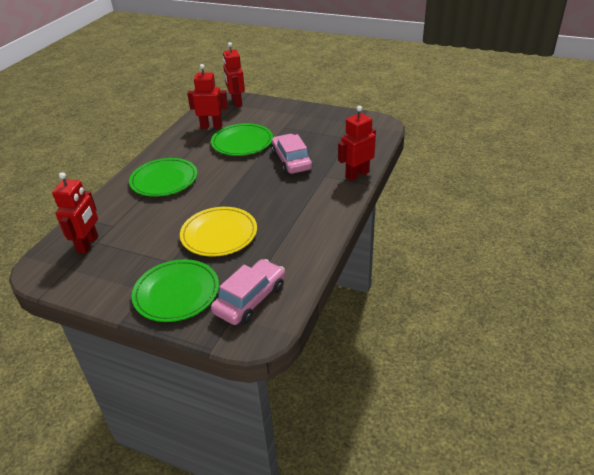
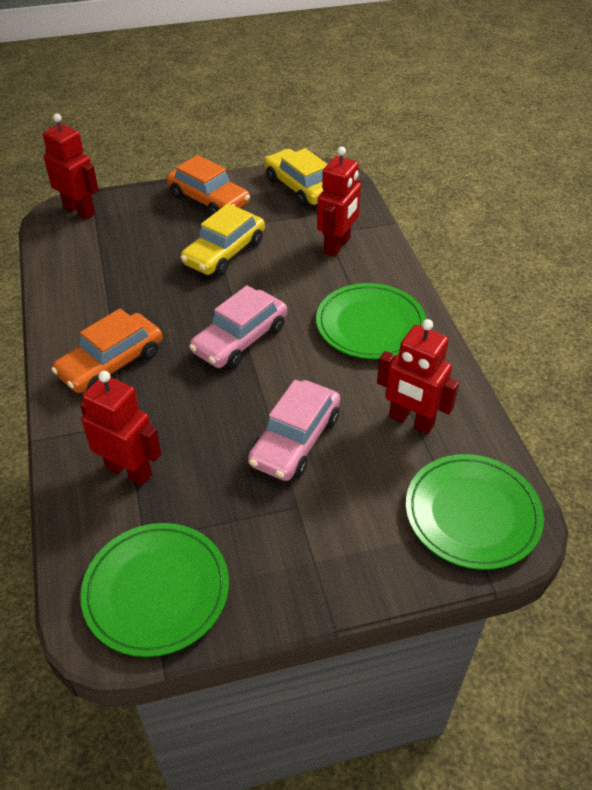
orange car: 0 -> 2
yellow car: 0 -> 2
yellow plate: 1 -> 0

